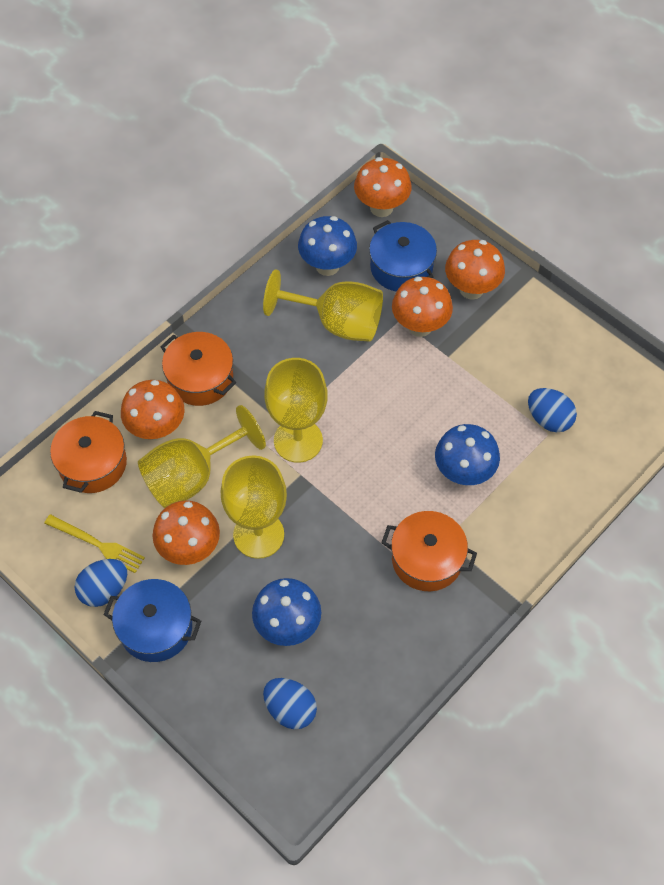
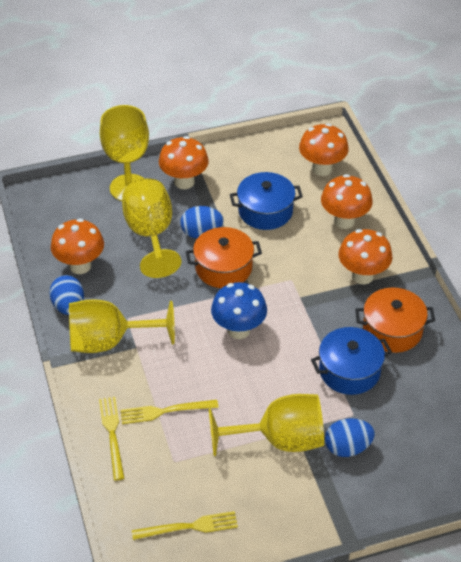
blue mushroom: 3 -> 1
orange pot: 3 -> 2
yellow fork: 1 -> 3

